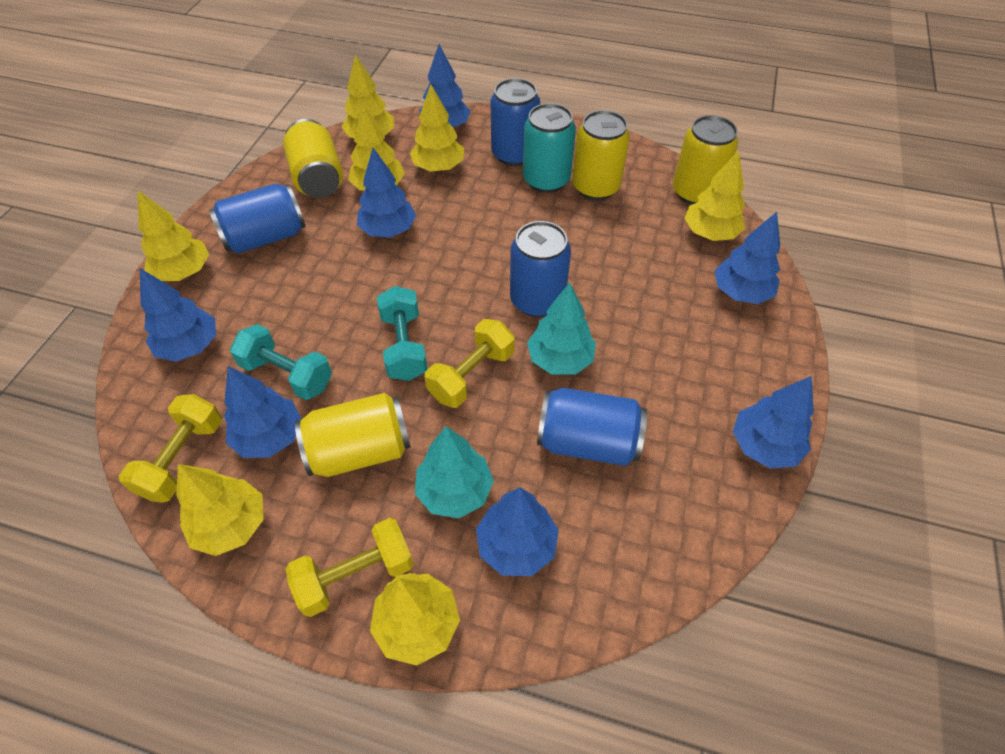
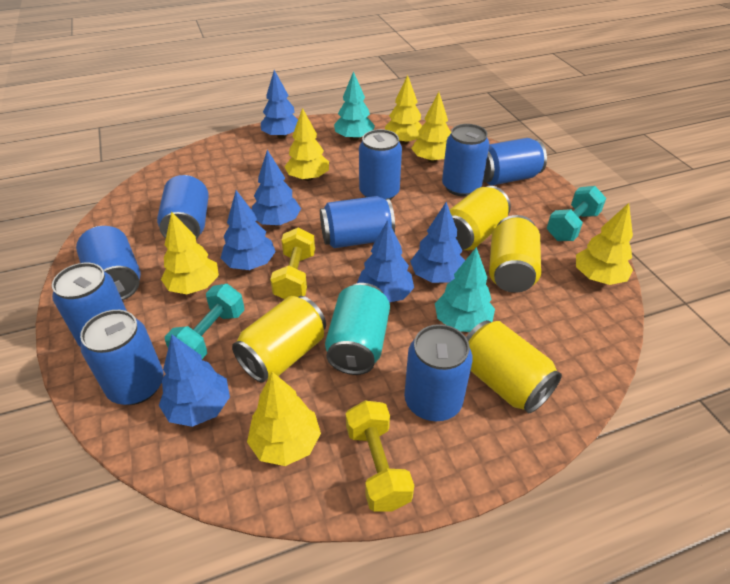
blue can: 4 -> 9
blue tree: 7 -> 6
yellow dumbbell: 3 -> 2
yellow tree: 7 -> 6

